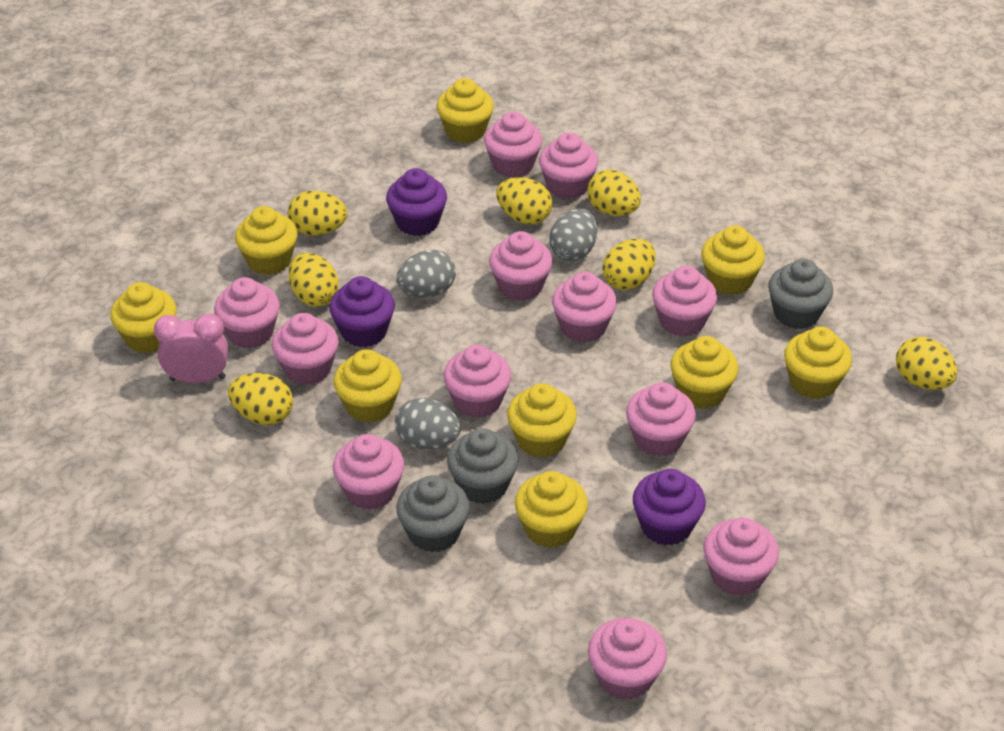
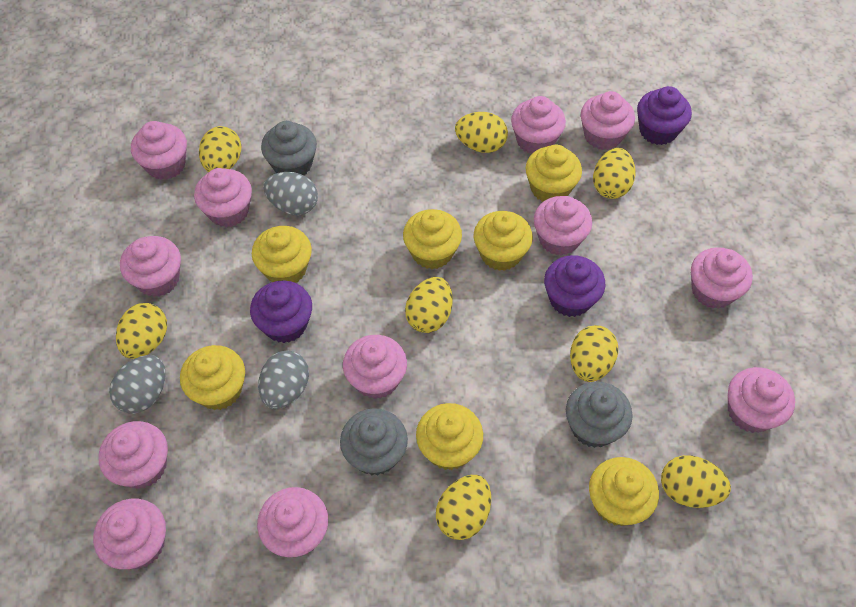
pink clock: 1 -> 0
yellow cupcake: 9 -> 7
yellow egg: 7 -> 8

